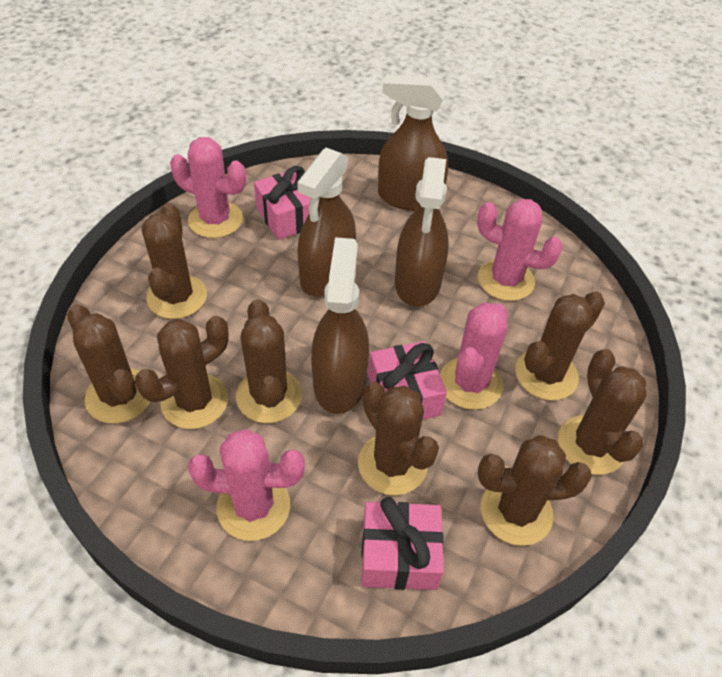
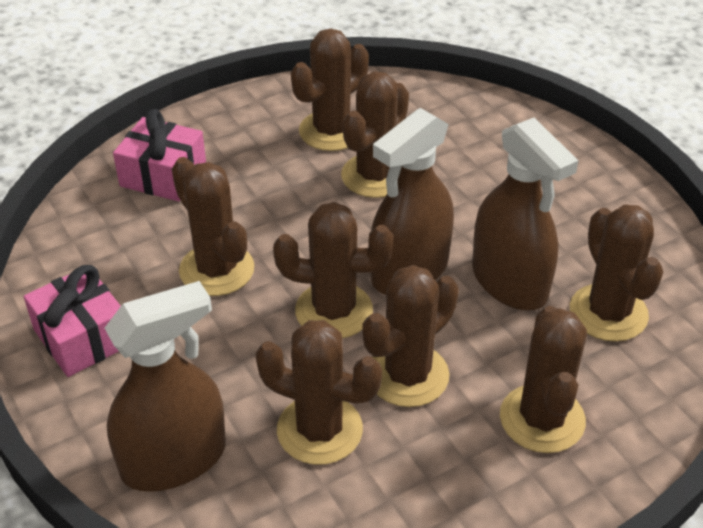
brown spray bottle: 4 -> 3
pink cactus: 4 -> 0
pink gift: 3 -> 2

